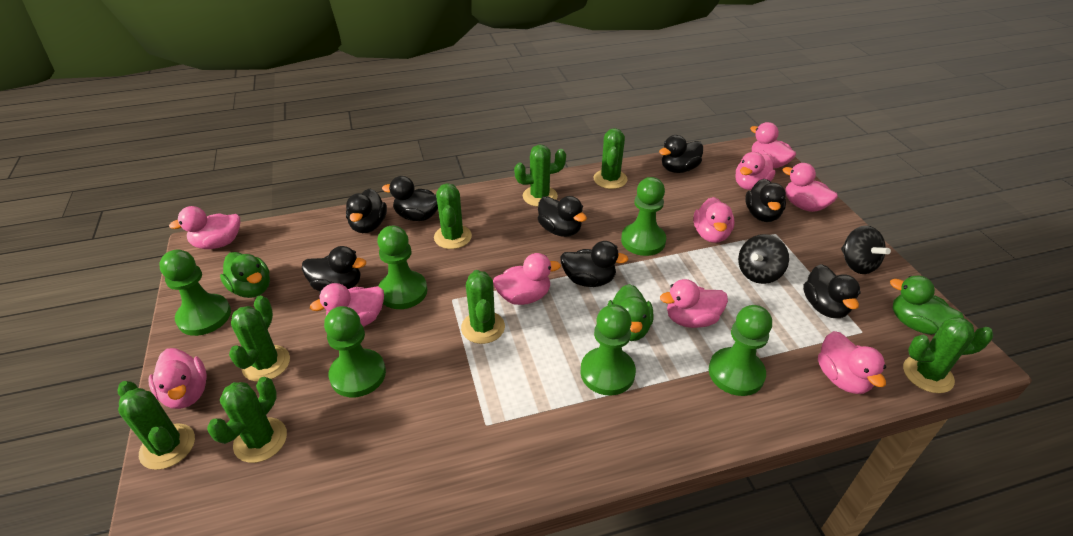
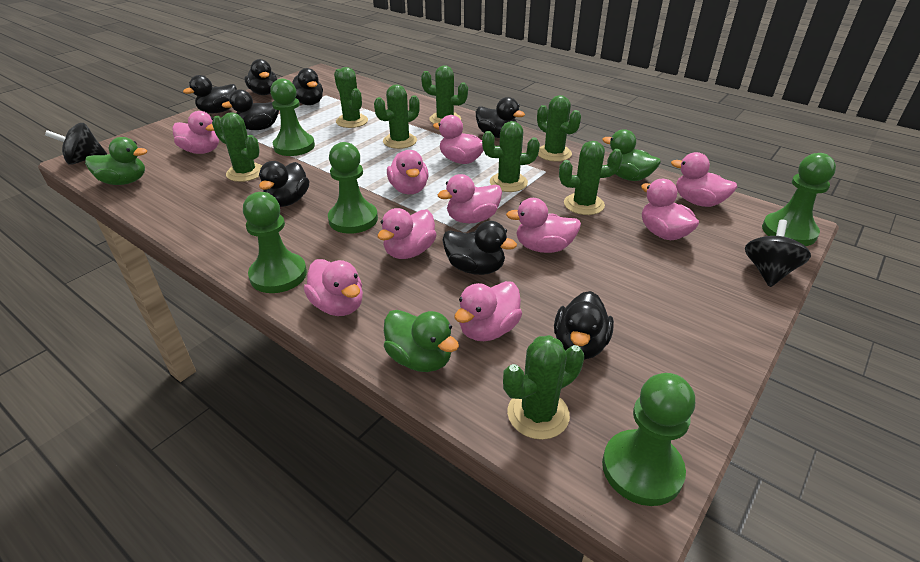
green pawn: 6 -> 5

